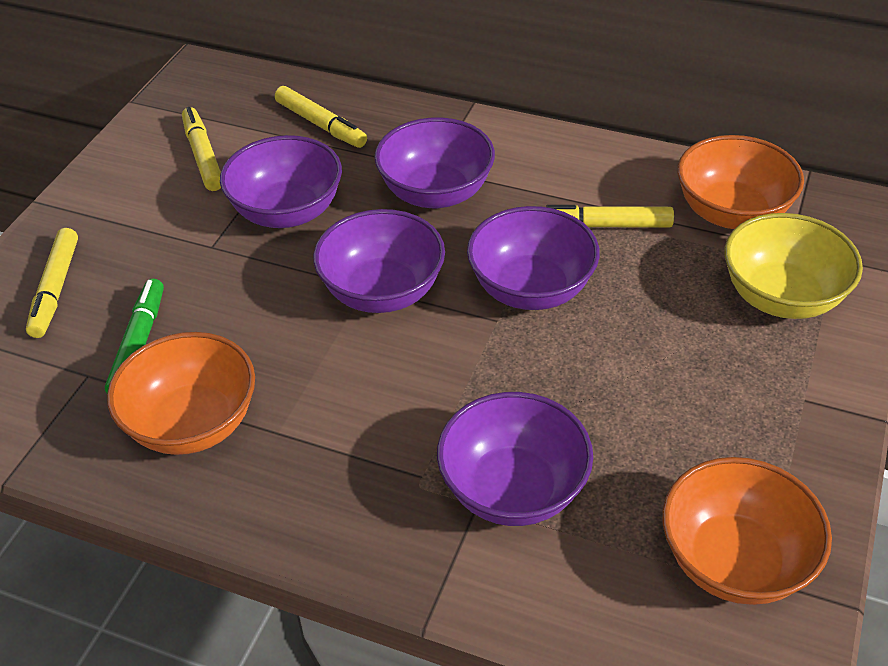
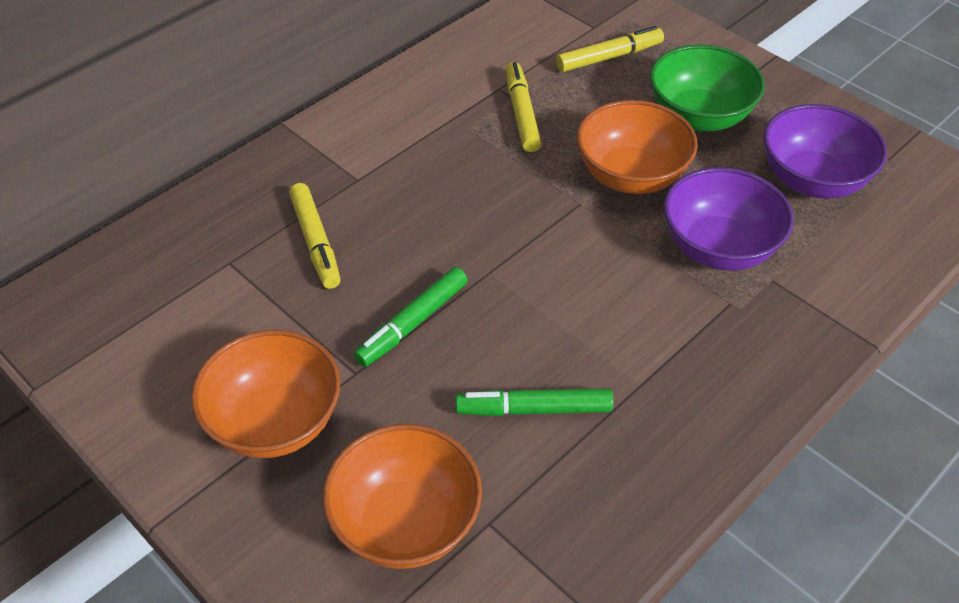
green bowl: 0 -> 1
green marker: 1 -> 2
purple bowl: 5 -> 2
yellow bowl: 1 -> 0
yellow marker: 4 -> 3

